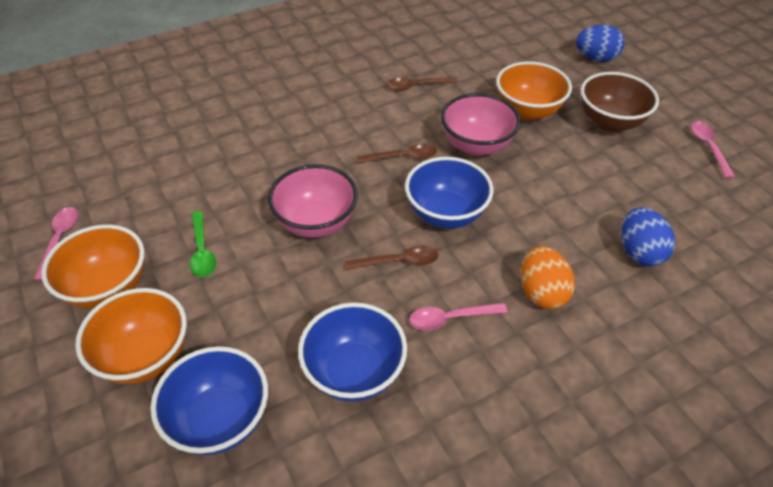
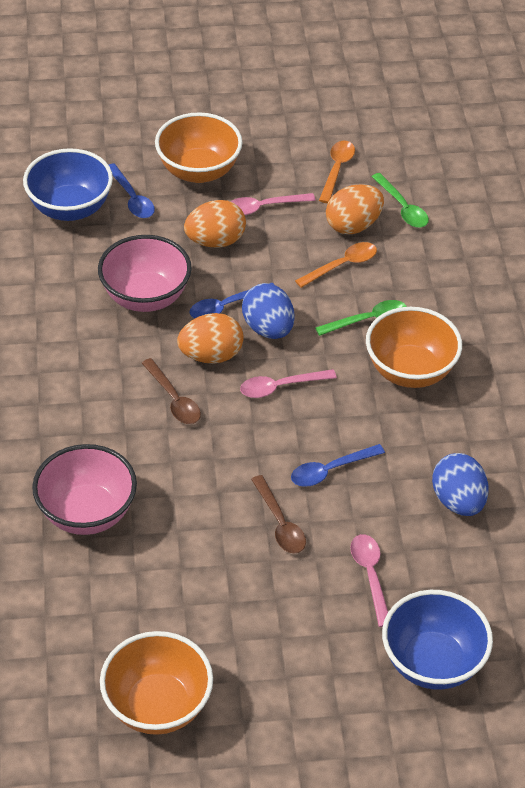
blue bowl: 3 -> 2
blue spoon: 0 -> 3
brown bowl: 1 -> 0
brown spoon: 3 -> 2
green spoon: 1 -> 2
orange egg: 1 -> 3
orange spoon: 0 -> 2

